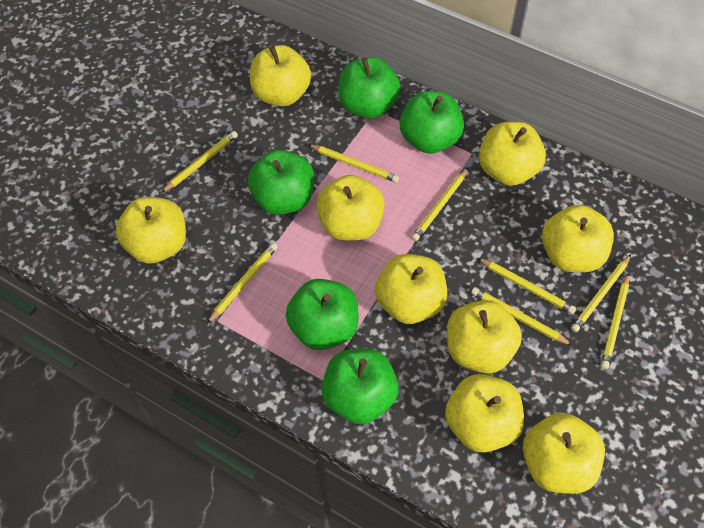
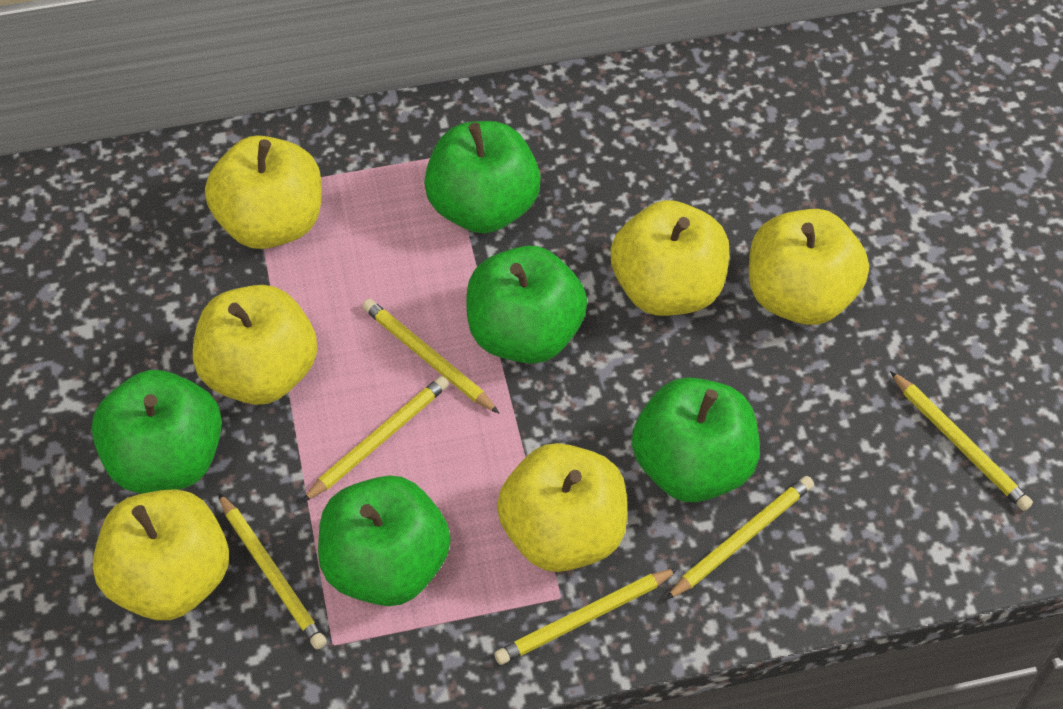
yellow apple: 9 -> 6
yellow pencil: 8 -> 6

